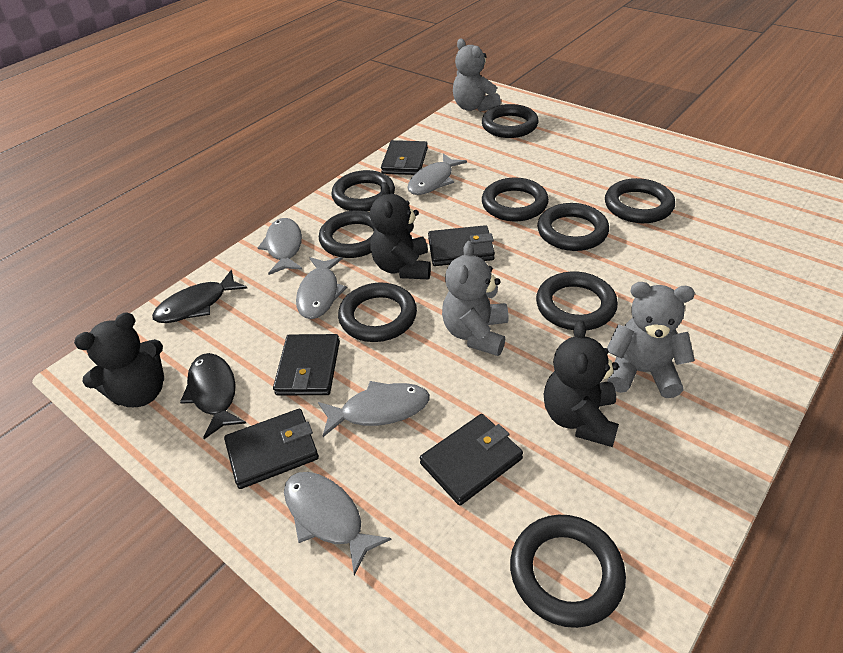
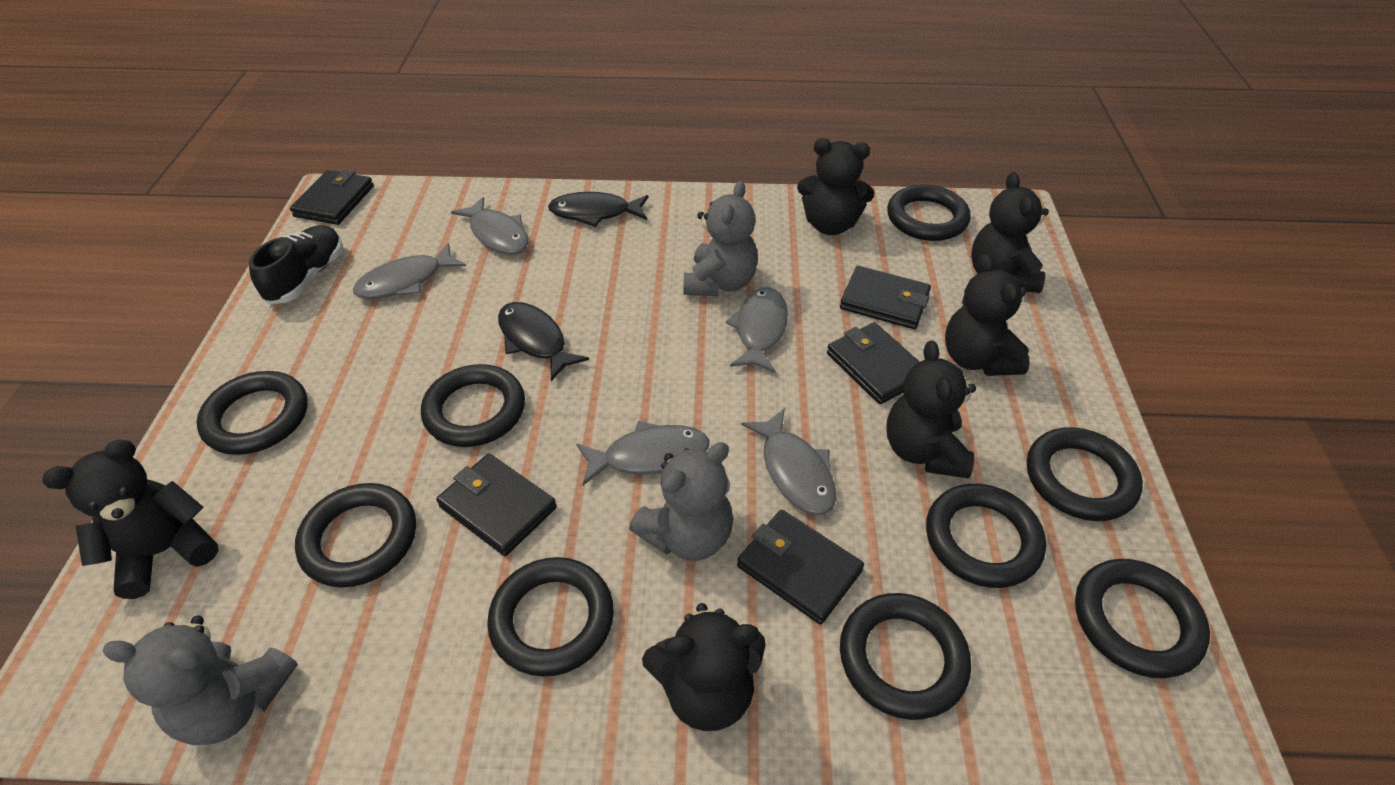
black shoe: 0 -> 1
black teddy bear: 3 -> 6

